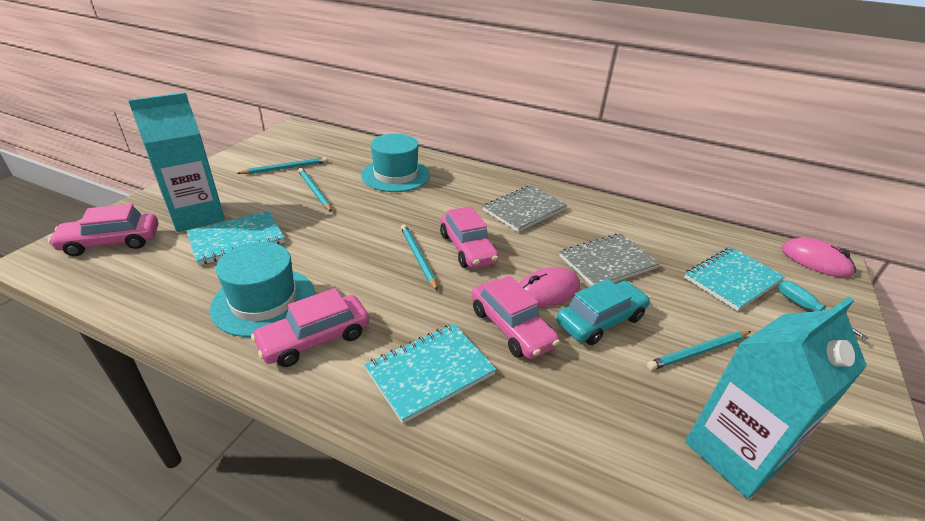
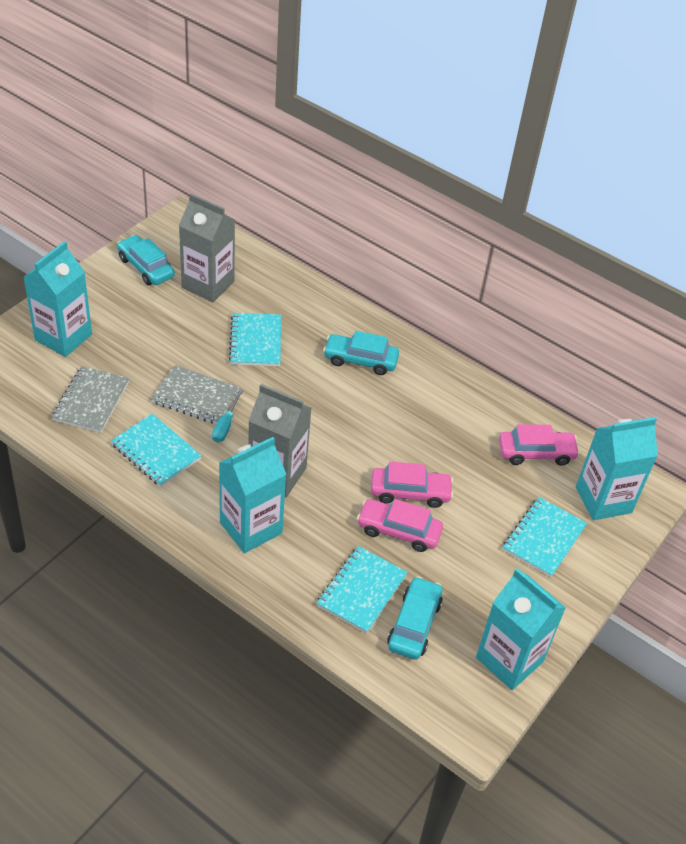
grey carton: 0 -> 2
pink car: 4 -> 3
pink mouse: 2 -> 0
turquoise car: 1 -> 3
turquoise carton: 2 -> 4
turquoise hat: 2 -> 0
turquoise notebook: 3 -> 4
turquoise pencil: 4 -> 0

